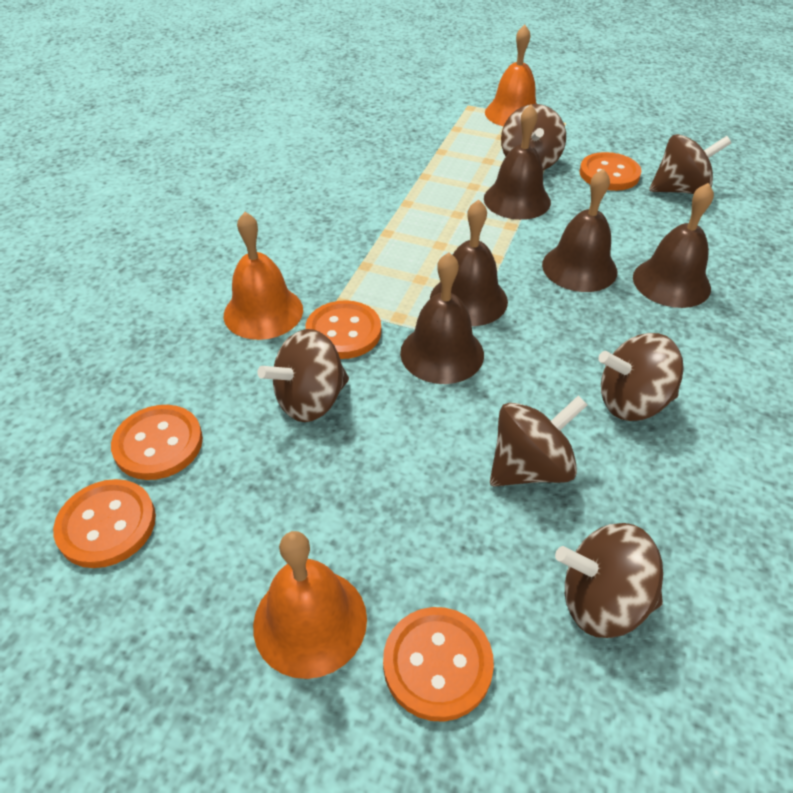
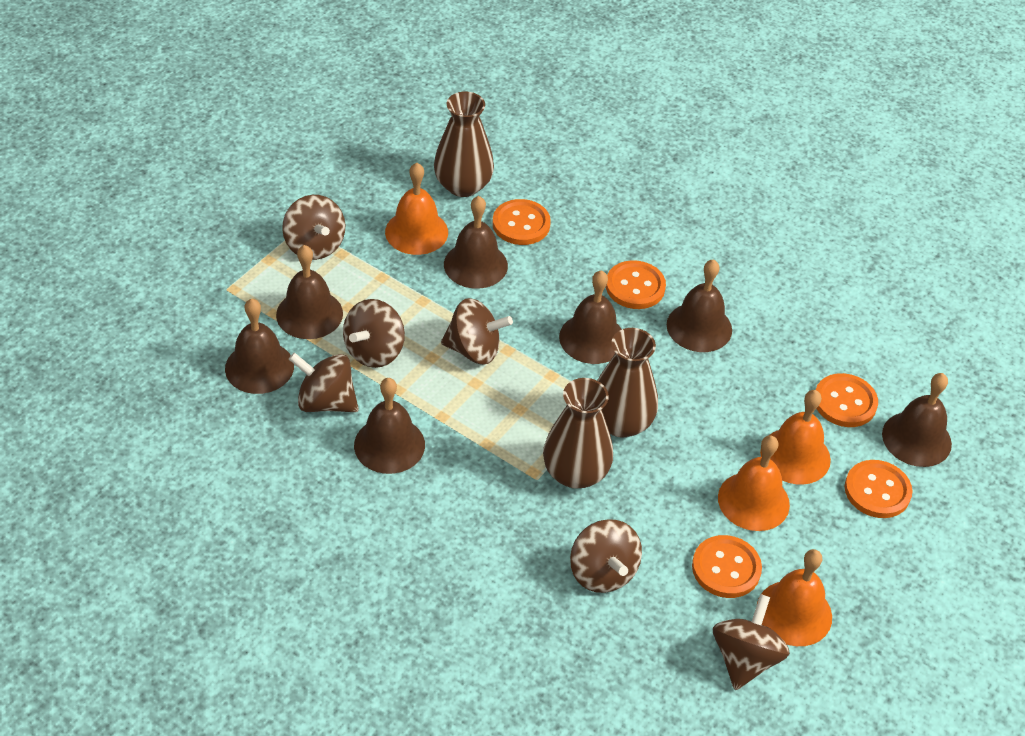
brown bell: 5 -> 7
brown vase: 0 -> 3
orange bell: 3 -> 4

